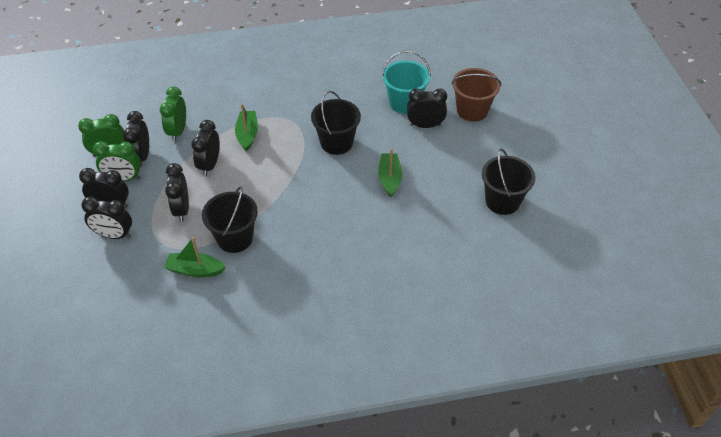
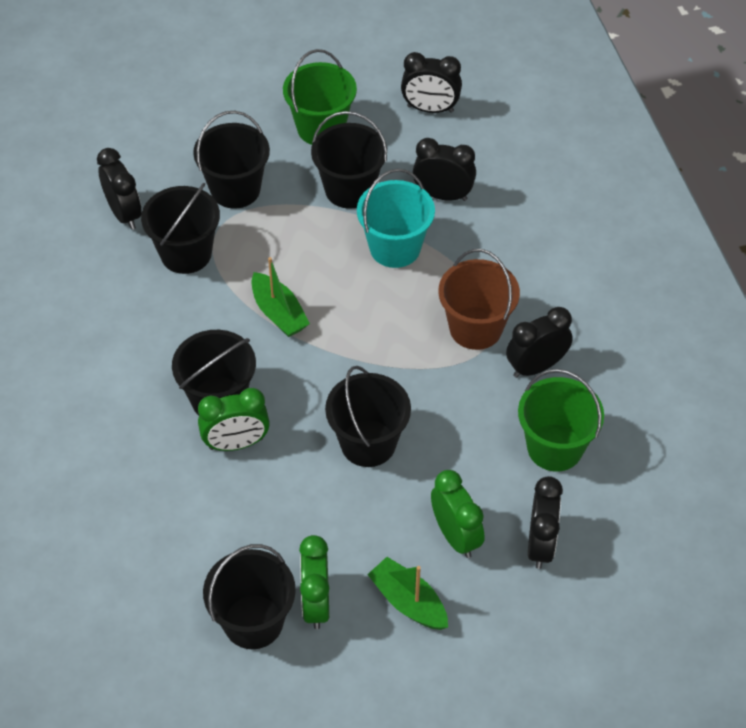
black bucket: 3 -> 6
black clock: 6 -> 5
green boat: 3 -> 2
green bucket: 0 -> 2

